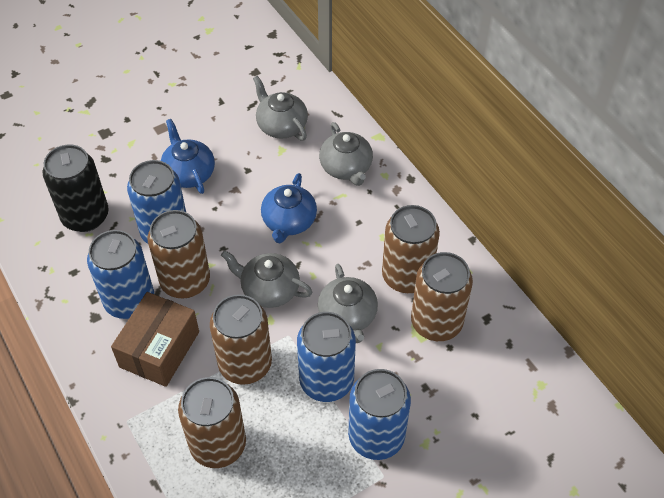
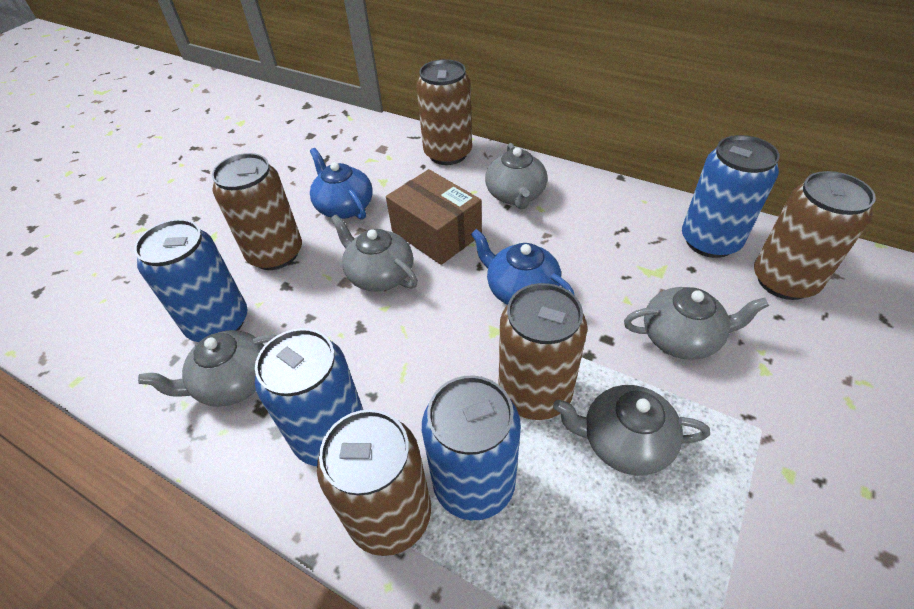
black can: 1 -> 0
grey teapot: 4 -> 5

